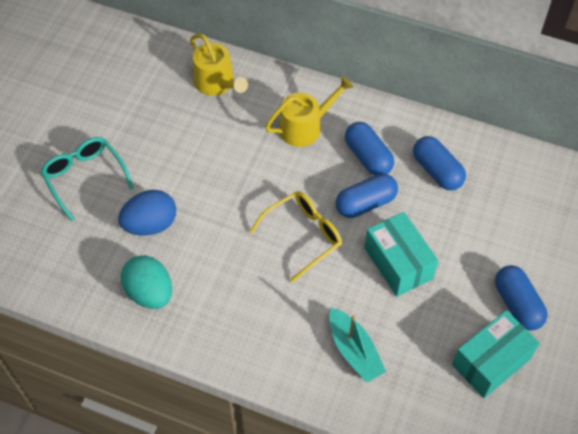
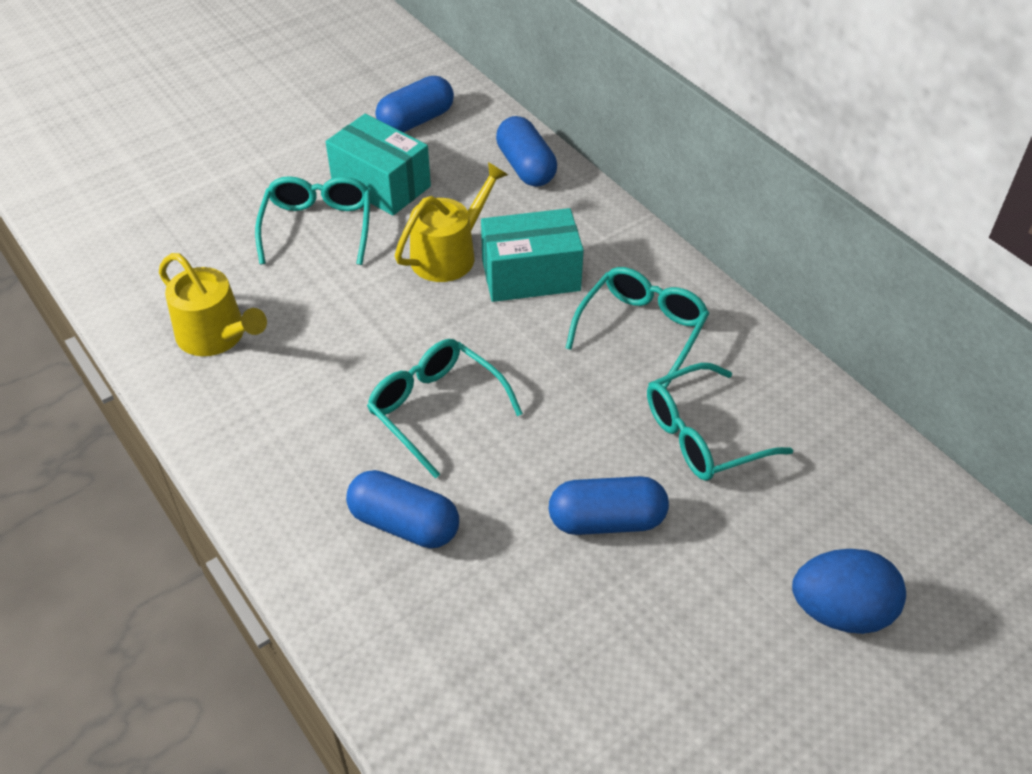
turquoise boat: 1 -> 0
turquoise egg: 1 -> 0
turquoise glasses: 1 -> 4
yellow glasses: 1 -> 0

